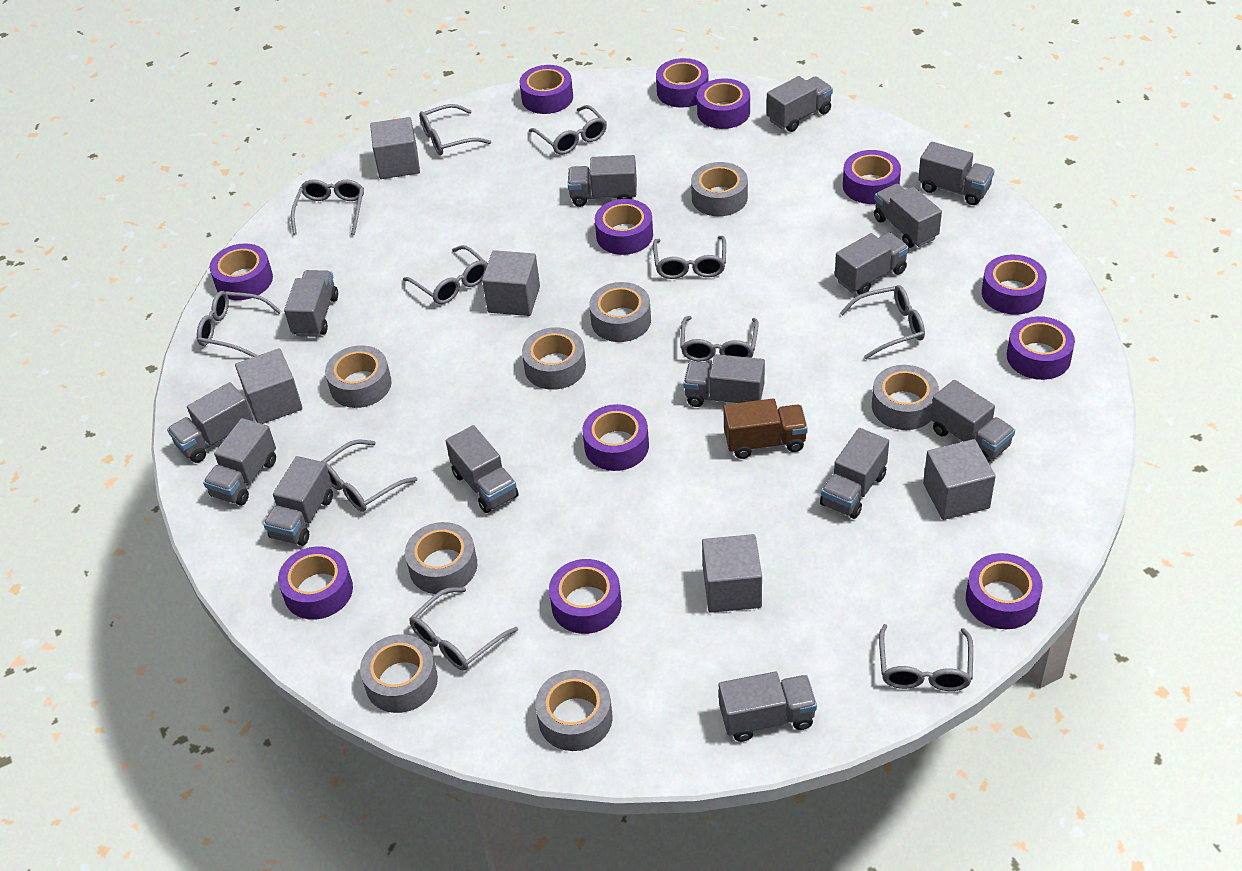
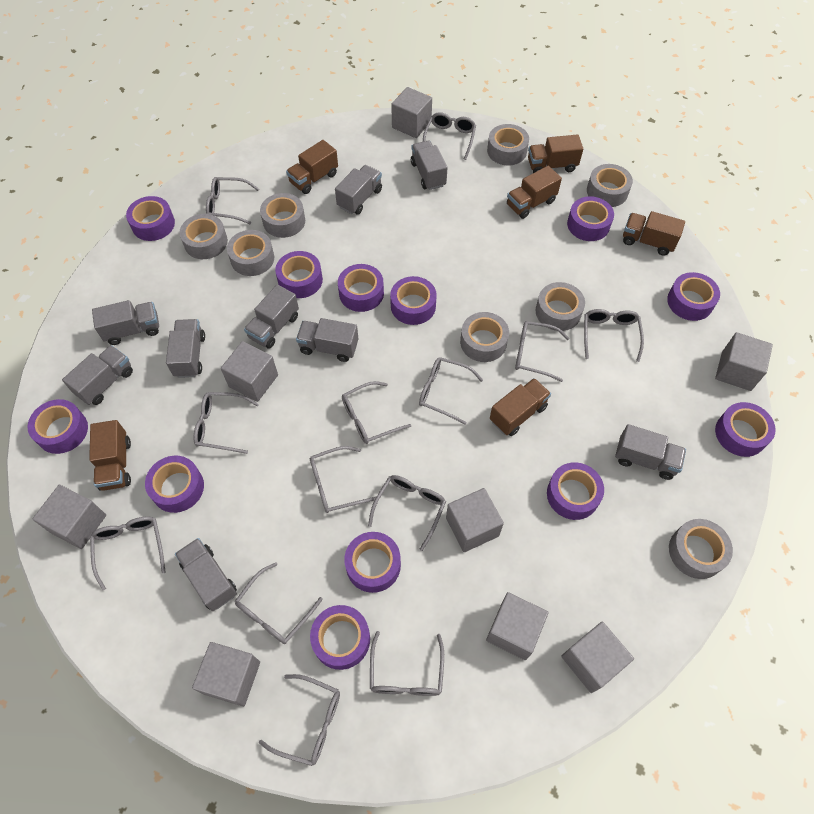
brown truck: 1 -> 6
grey cube: 5 -> 8
grey glasses: 11 -> 13
grey truck: 14 -> 9

